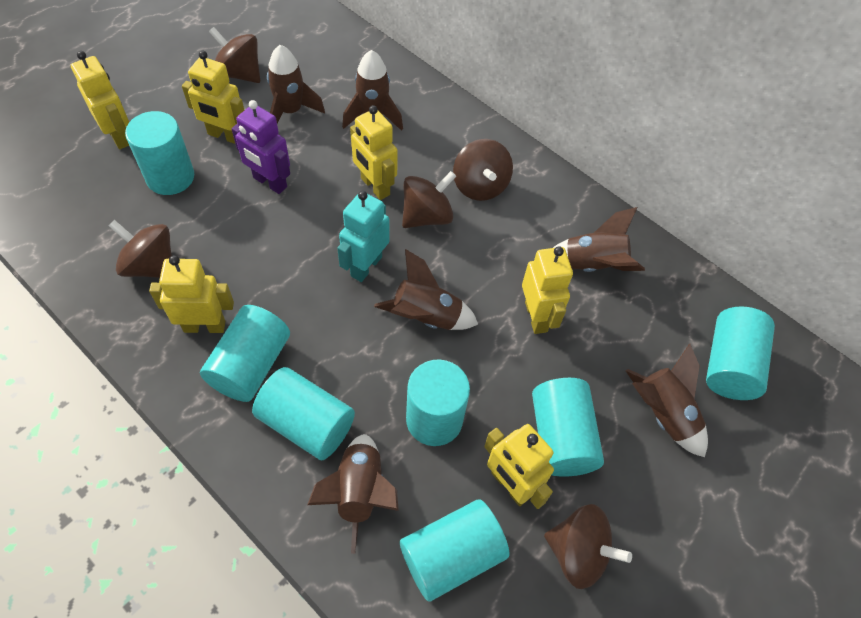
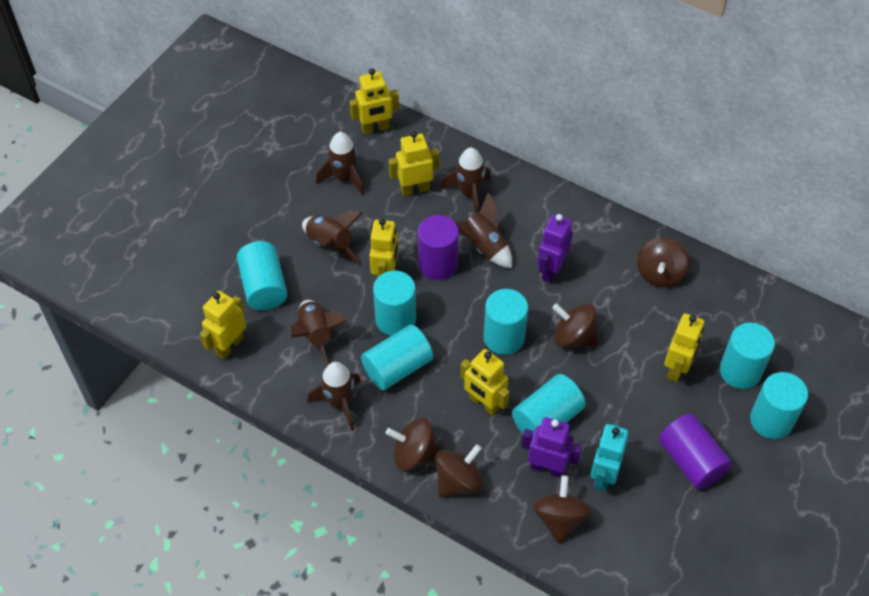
purple cylinder: 0 -> 2
purple robot: 1 -> 2

